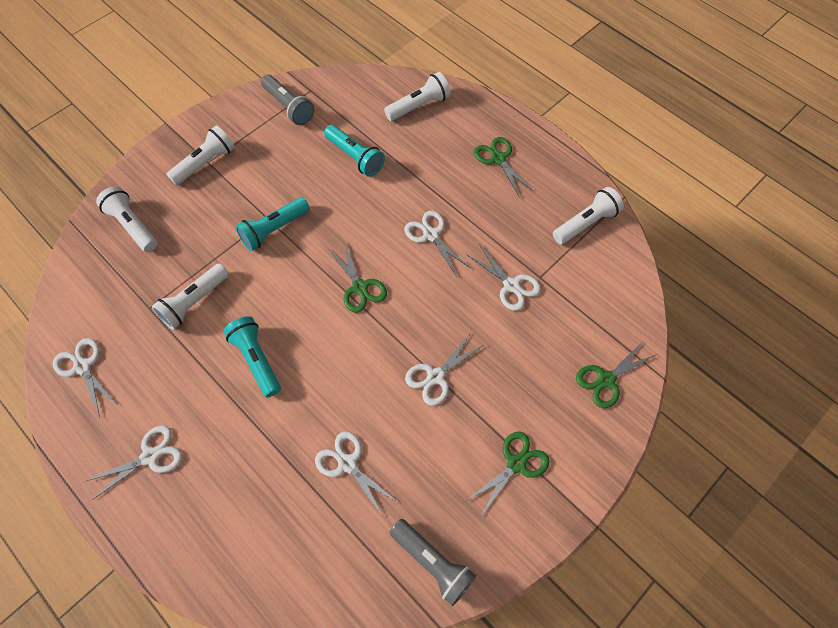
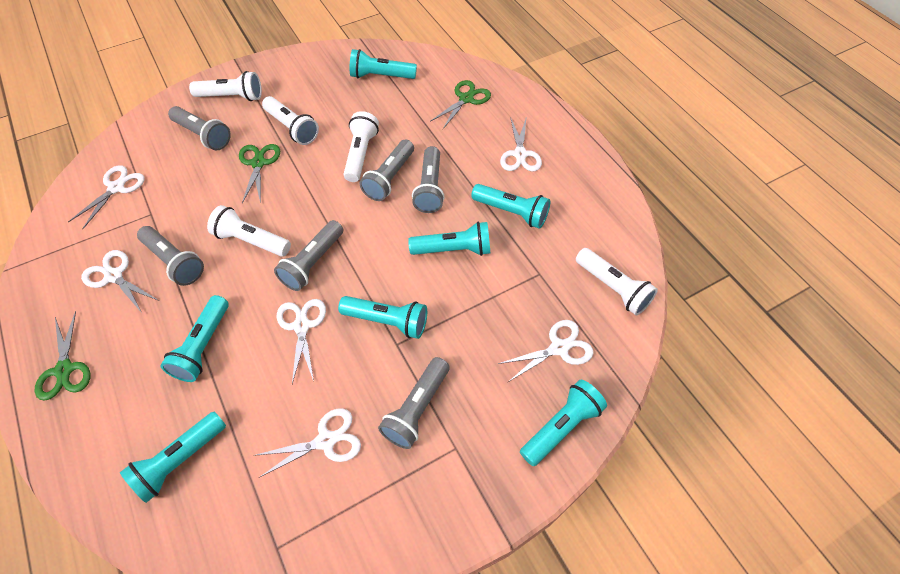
green scissors: 4 -> 3
grey flashlight: 2 -> 6
turquoise flashlight: 3 -> 7

